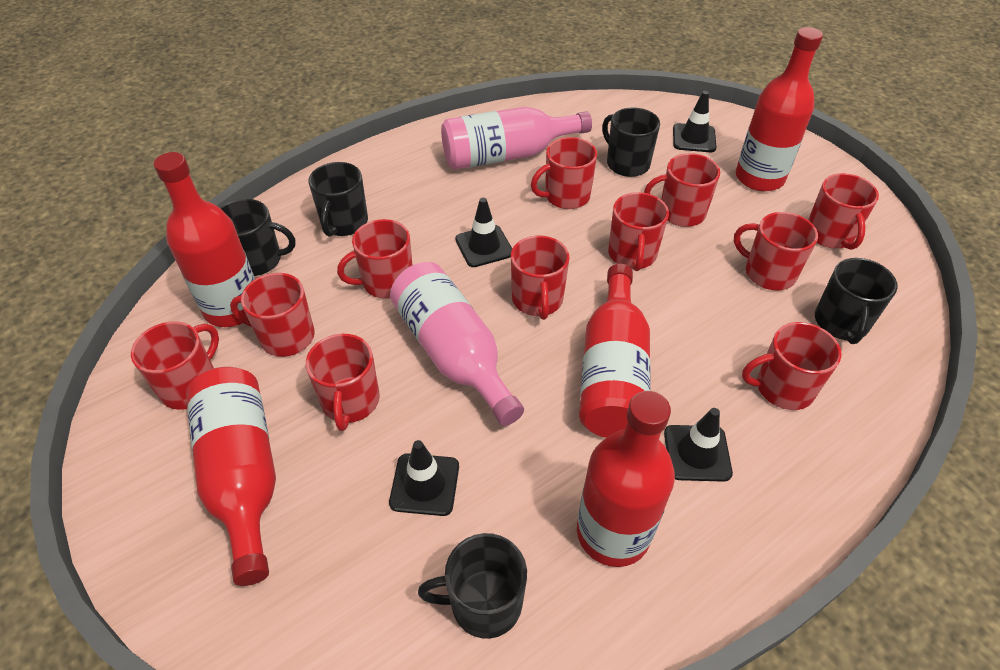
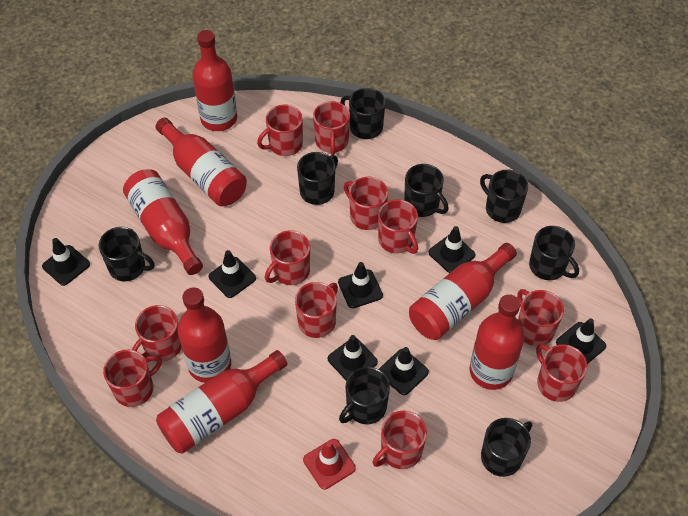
black mug: 5 -> 8
black traffic cone: 4 -> 7
pink bottle: 2 -> 0
red bottle: 5 -> 7
red traffic cone: 0 -> 1

